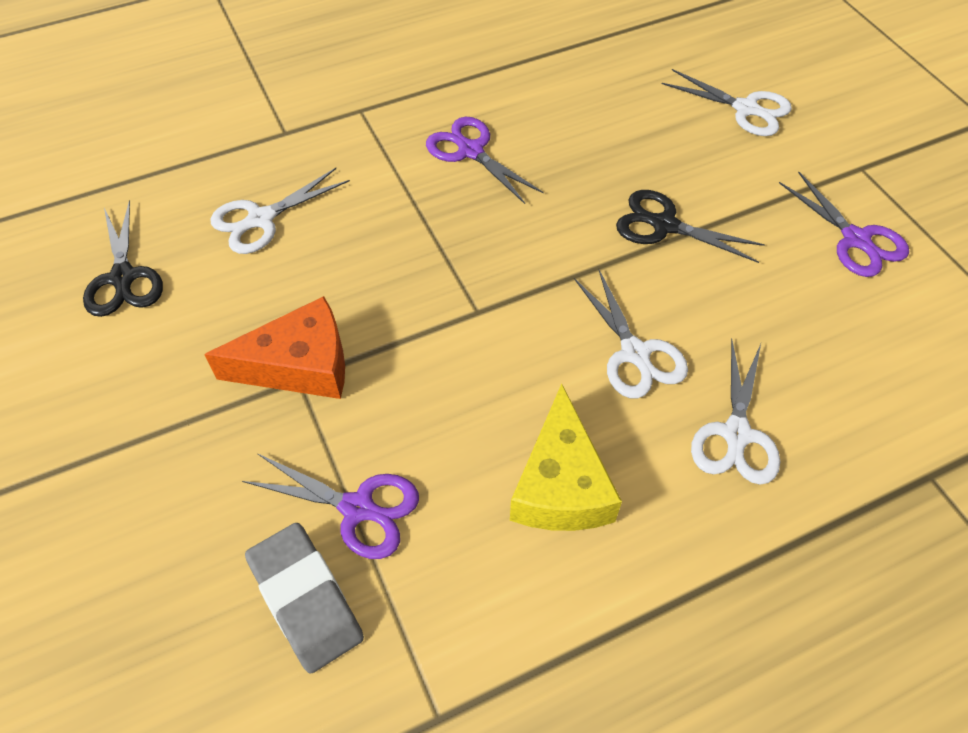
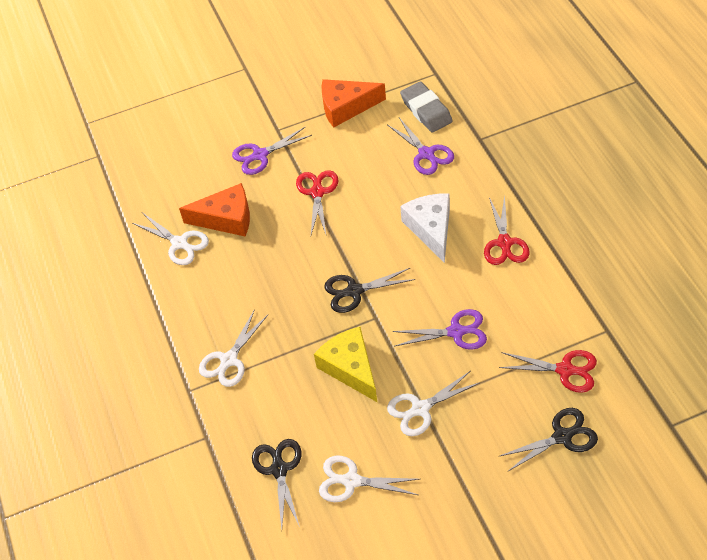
black scissors: 2 -> 3
orange cheese: 1 -> 2
red scissors: 0 -> 3
white cheese: 0 -> 1

